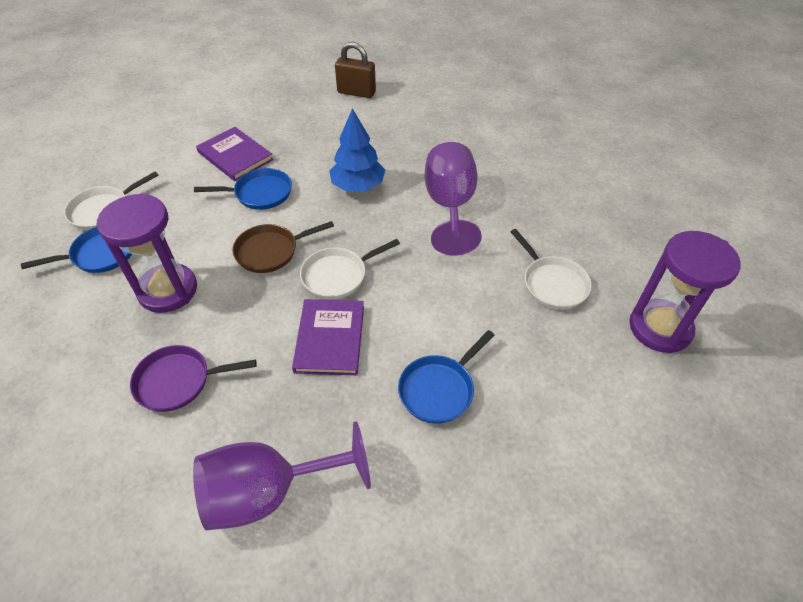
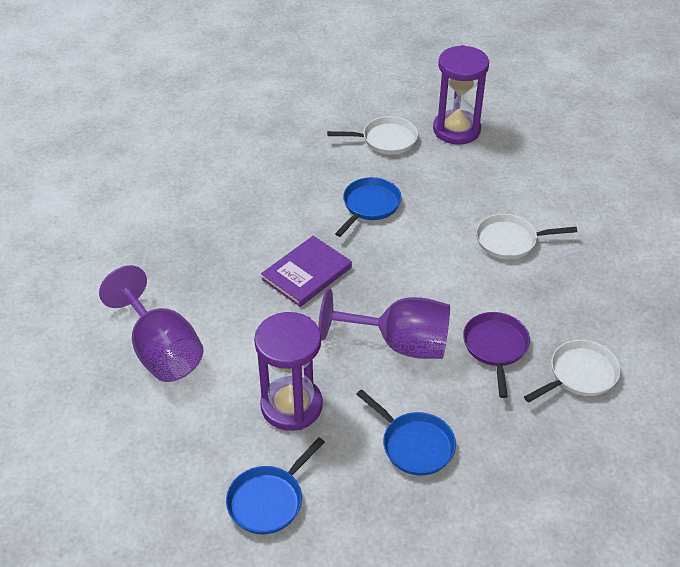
blue tree: 1 -> 0
brown padlock: 1 -> 0
brown pan: 1 -> 0
purple book: 2 -> 1

